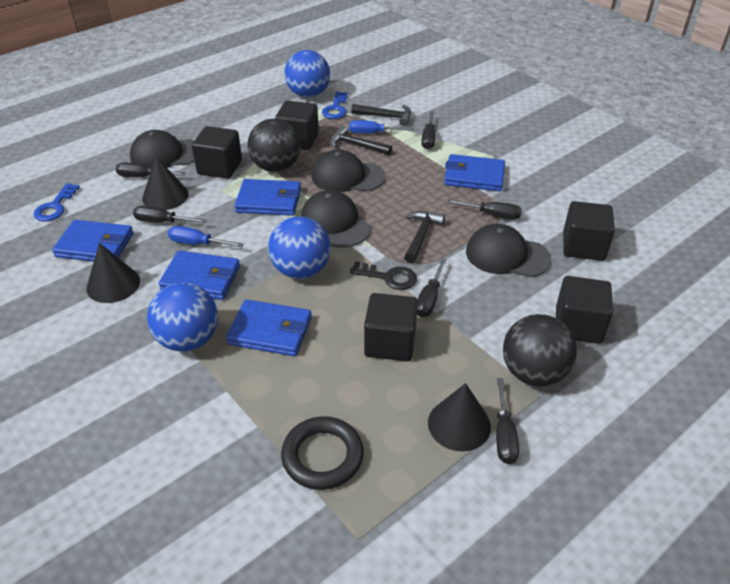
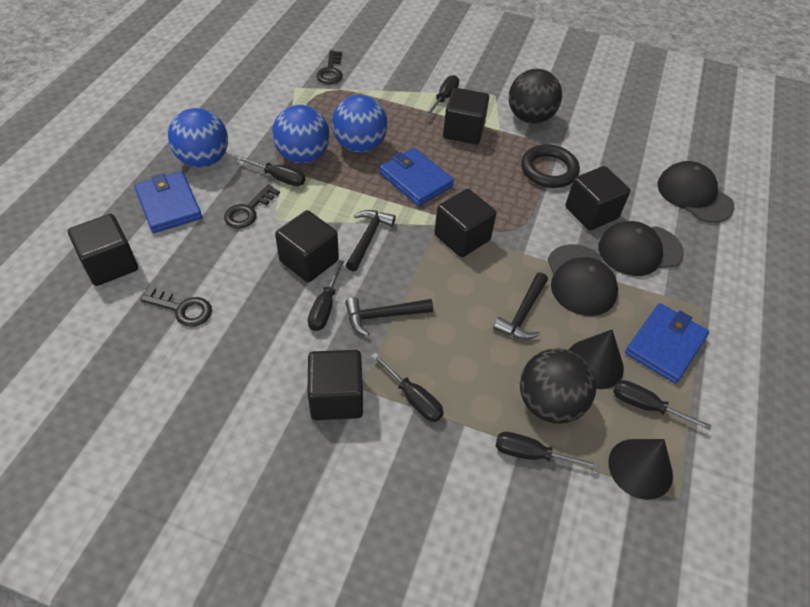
black cap: 4 -> 3
black cone: 3 -> 2
black cube: 5 -> 6
black key: 1 -> 3
blue key: 2 -> 0
blue screwdriver: 2 -> 0
blue wallet: 5 -> 3

